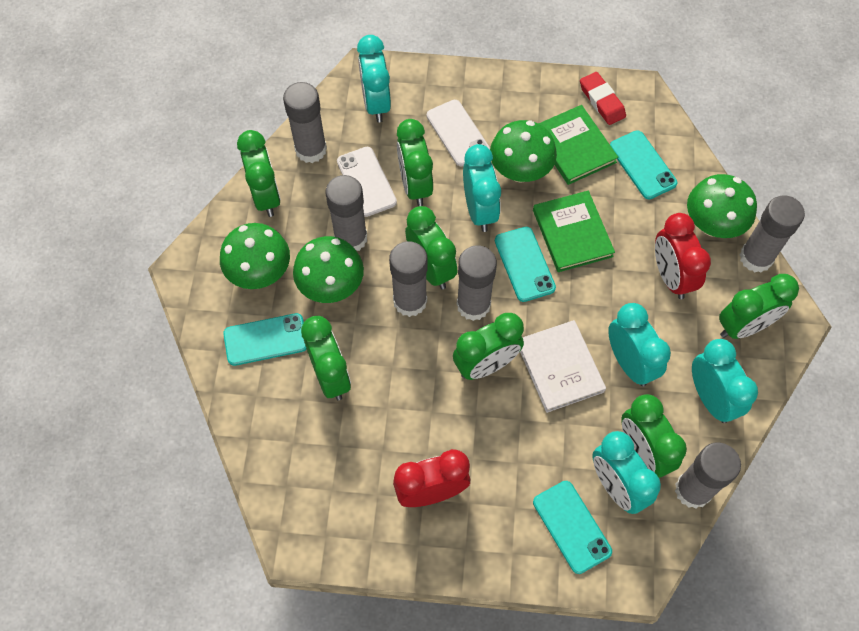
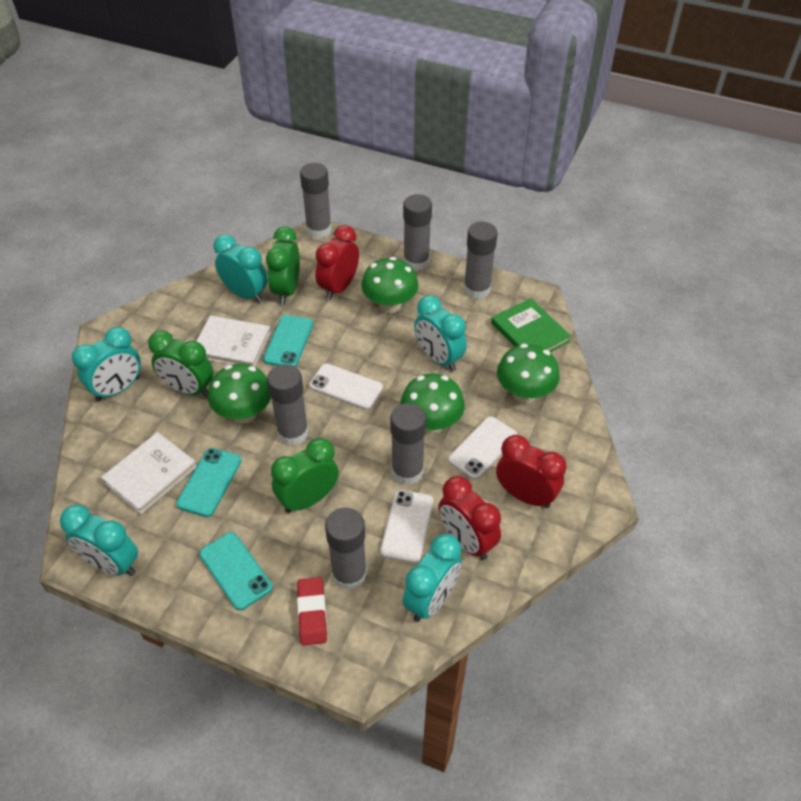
green book: 2 -> 1
green clock: 7 -> 3
red clock: 2 -> 3
turquoise phone: 4 -> 3
white book: 1 -> 2
white phone: 2 -> 3

